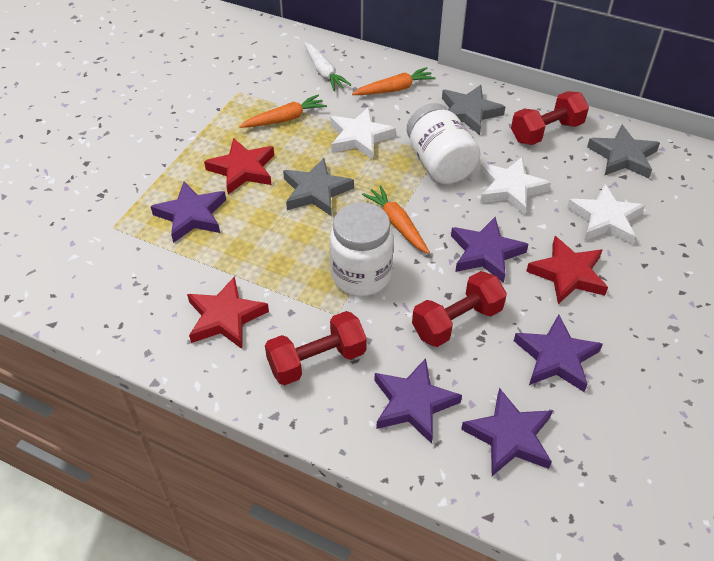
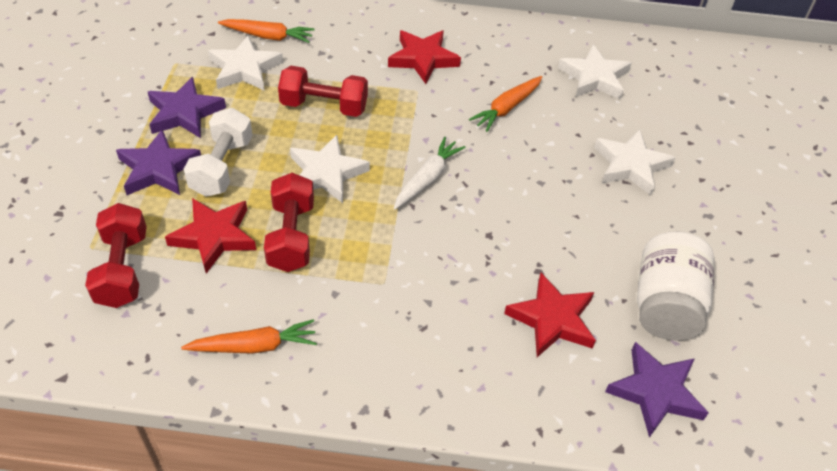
grey star: 3 -> 0
purple star: 5 -> 3
white dumbbell: 0 -> 1
white jar: 2 -> 1
white star: 3 -> 4

